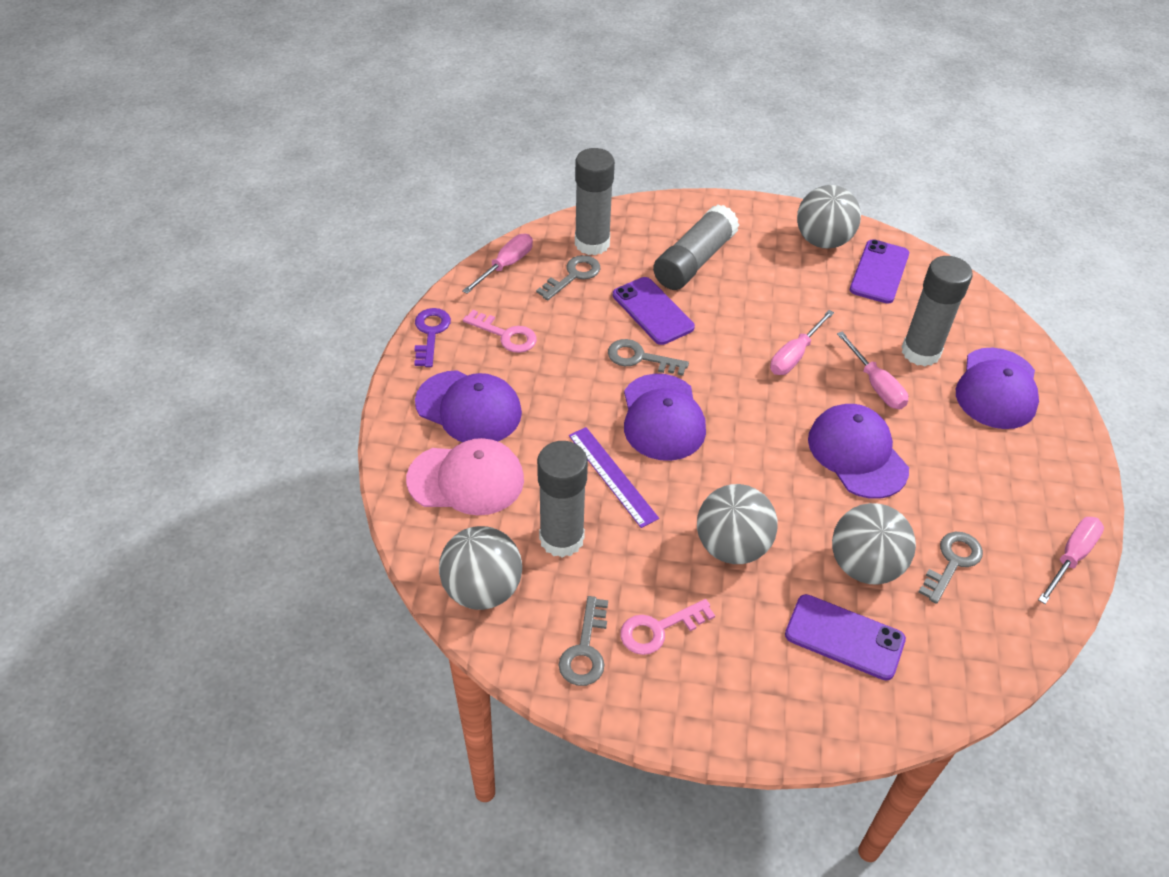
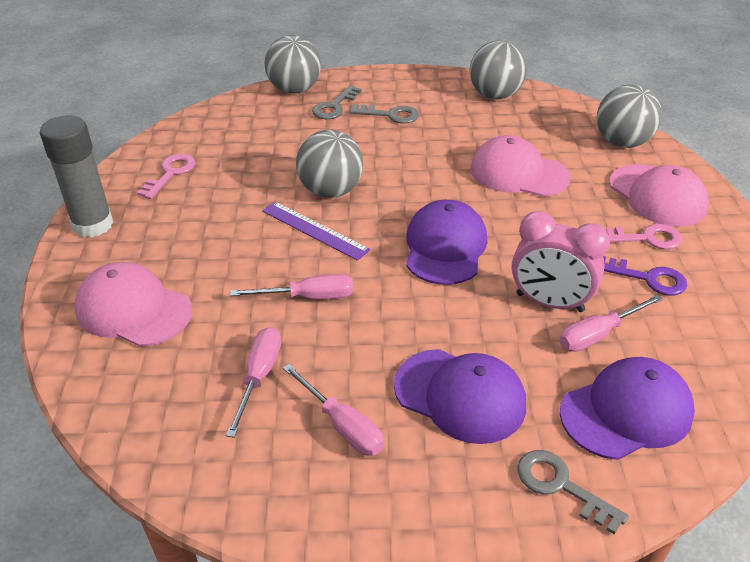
grey glue stick: 4 -> 1
grey key: 4 -> 3
pink cap: 1 -> 3
pink clock: 0 -> 1
purple cap: 4 -> 3
purple phone: 3 -> 0

